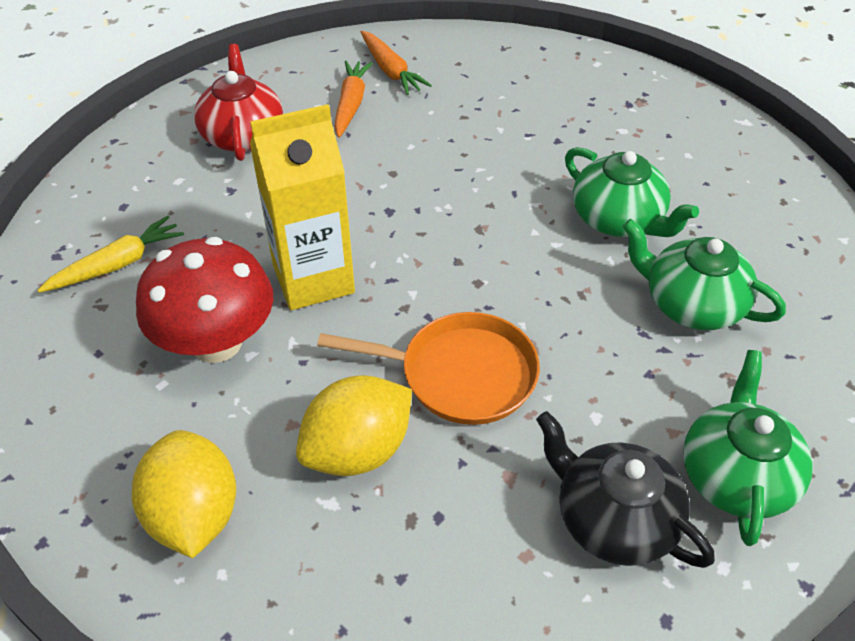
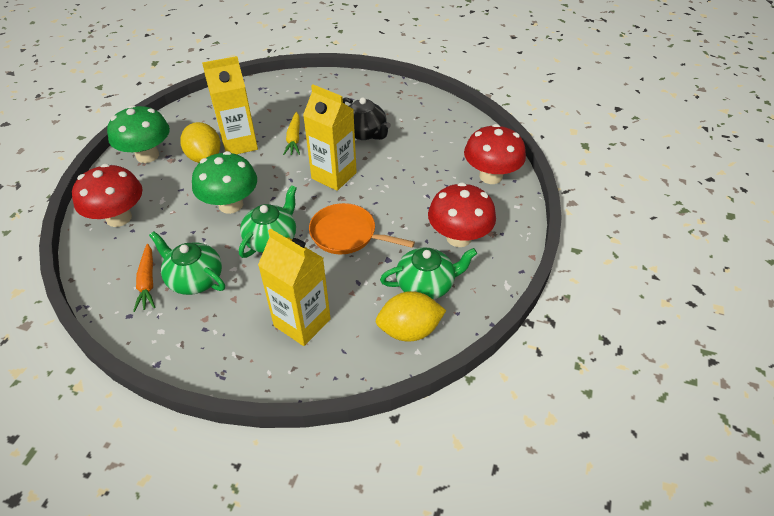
green mushroom: 0 -> 2
orange carrot: 2 -> 1
red mushroom: 1 -> 3
red teapot: 1 -> 0
yellow carton: 1 -> 3

